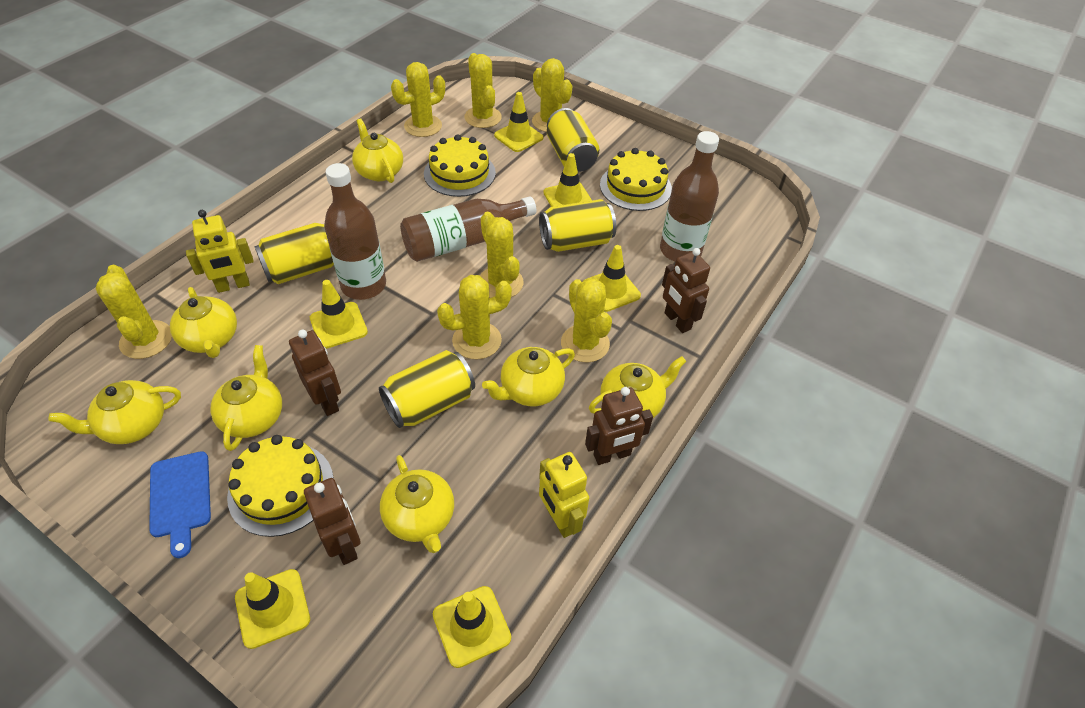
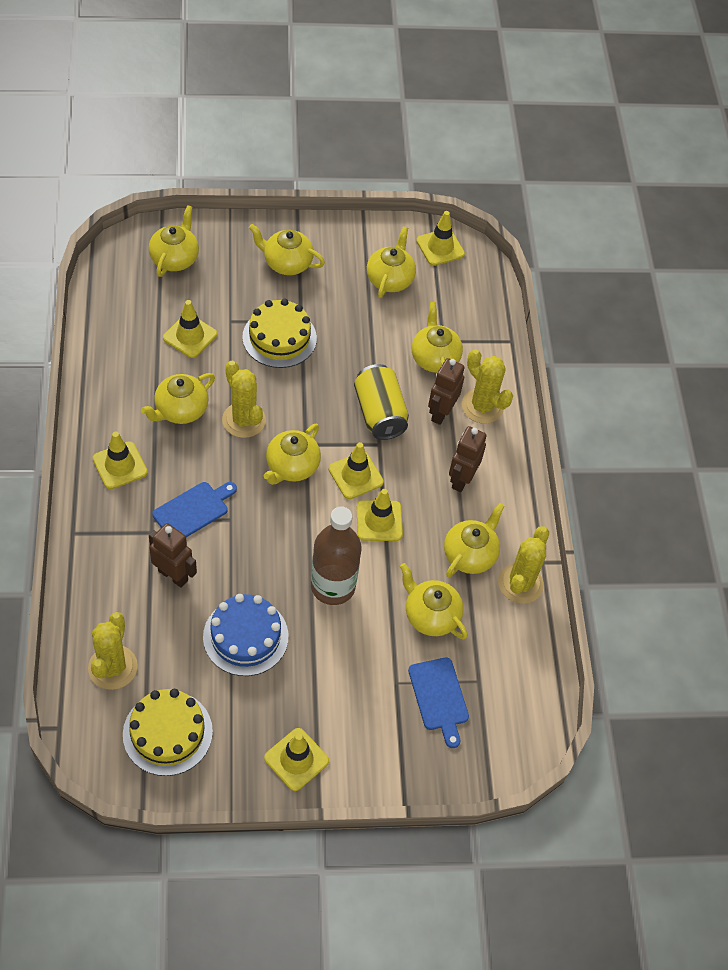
blue cake: 0 -> 1
blue cutting board: 1 -> 2
brown bottle: 3 -> 1
brown robot: 4 -> 3
yellow cactus: 7 -> 4
yellow cake: 3 -> 2
yellow can: 4 -> 1
yellow robot: 2 -> 0
yellow teapot: 7 -> 8

